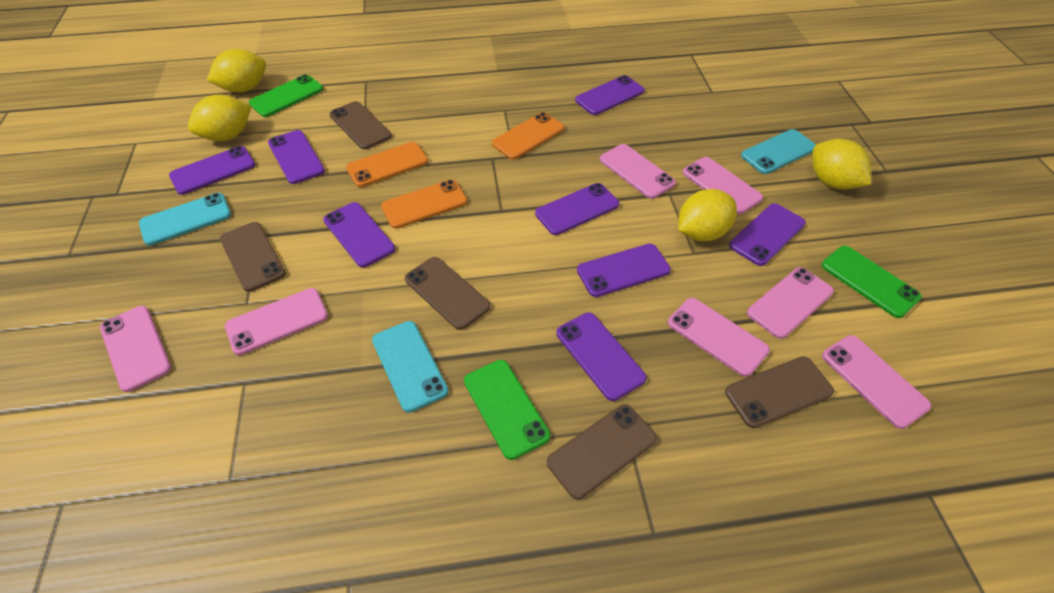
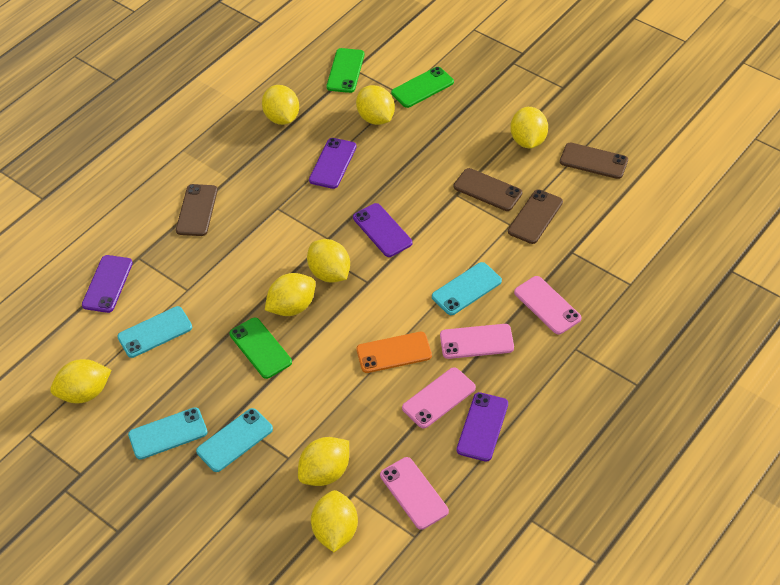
brown phone: 5 -> 4
orange phone: 3 -> 1
pink phone: 7 -> 4
purple phone: 8 -> 4
turquoise phone: 3 -> 4
yellow lemon: 4 -> 8

